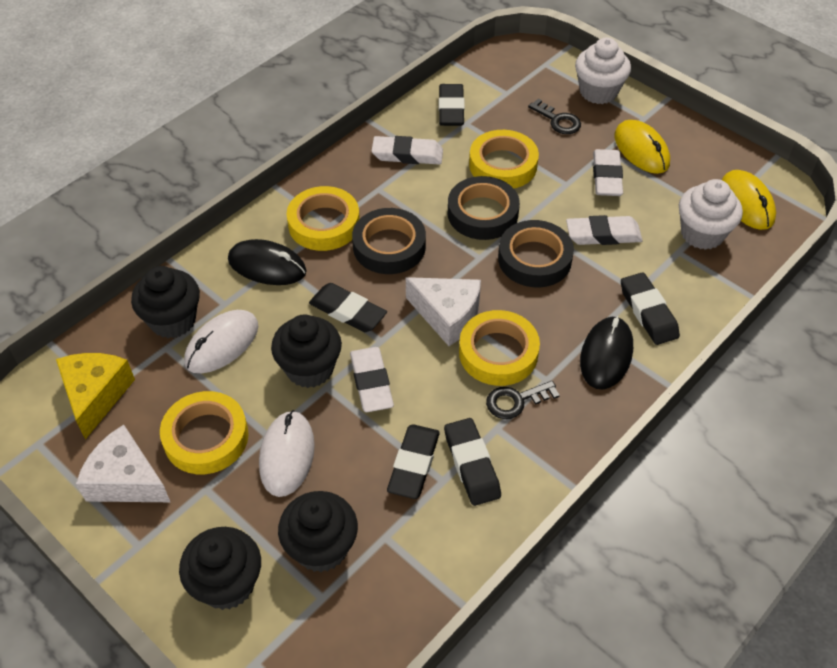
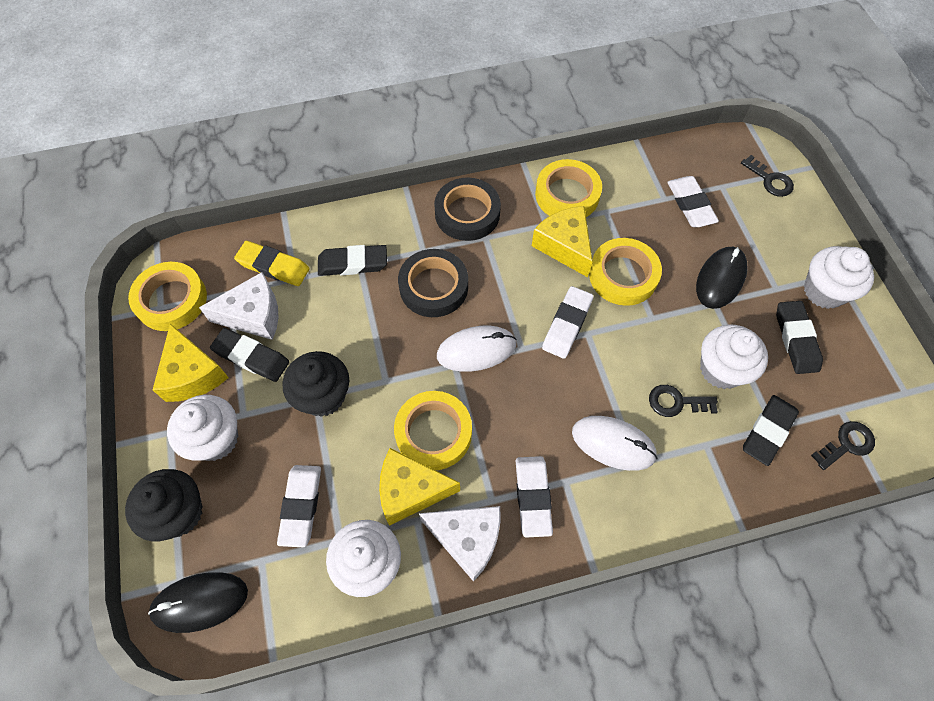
black cupcake: 4 -> 2
black eraser: 5 -> 4
black key: 2 -> 3
black tape: 3 -> 2
white cupcake: 2 -> 4
yellow cheese: 1 -> 3
yellow eraser: 0 -> 1
yellow mouse: 2 -> 0

